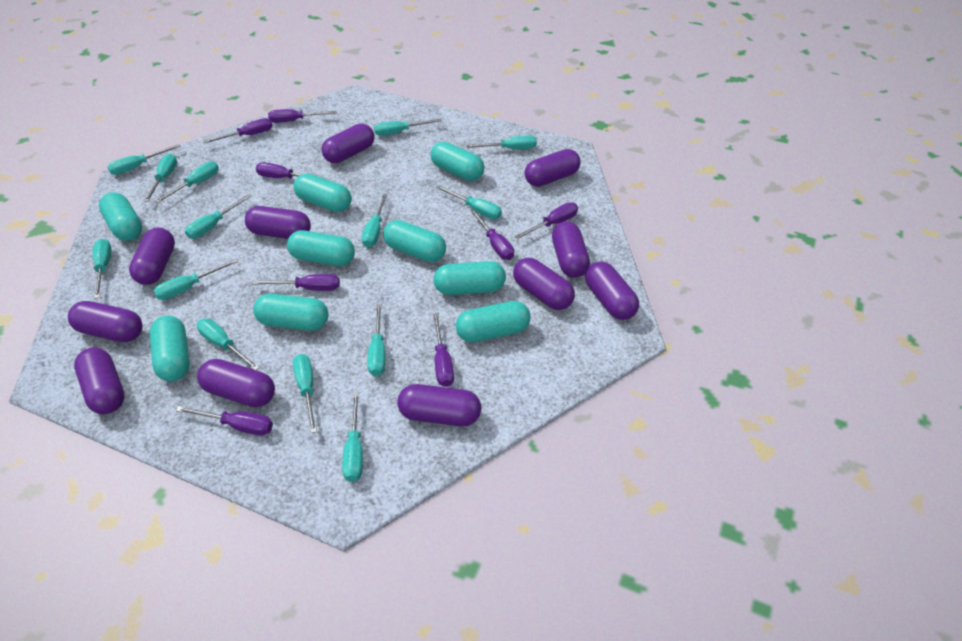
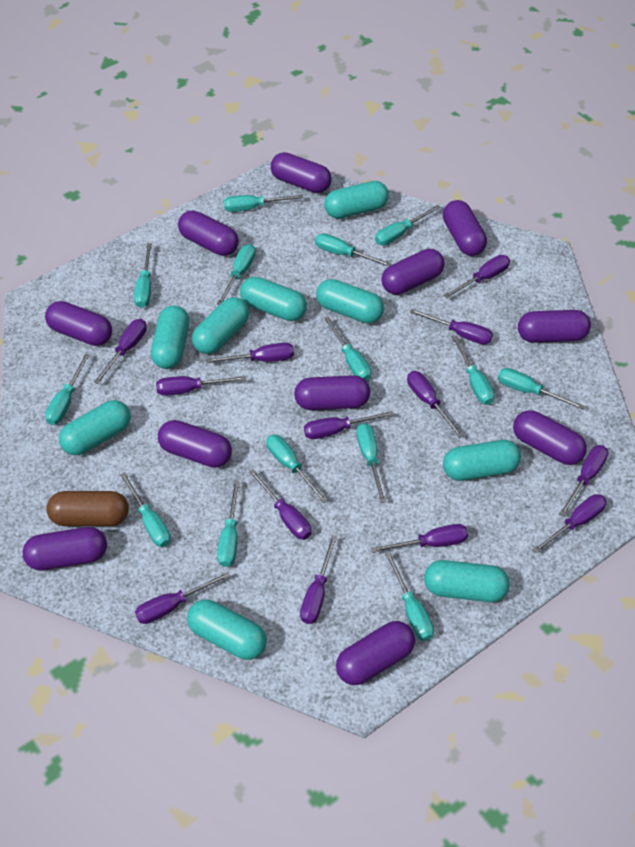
brown capsule: 0 -> 1
purple screwdriver: 8 -> 13

